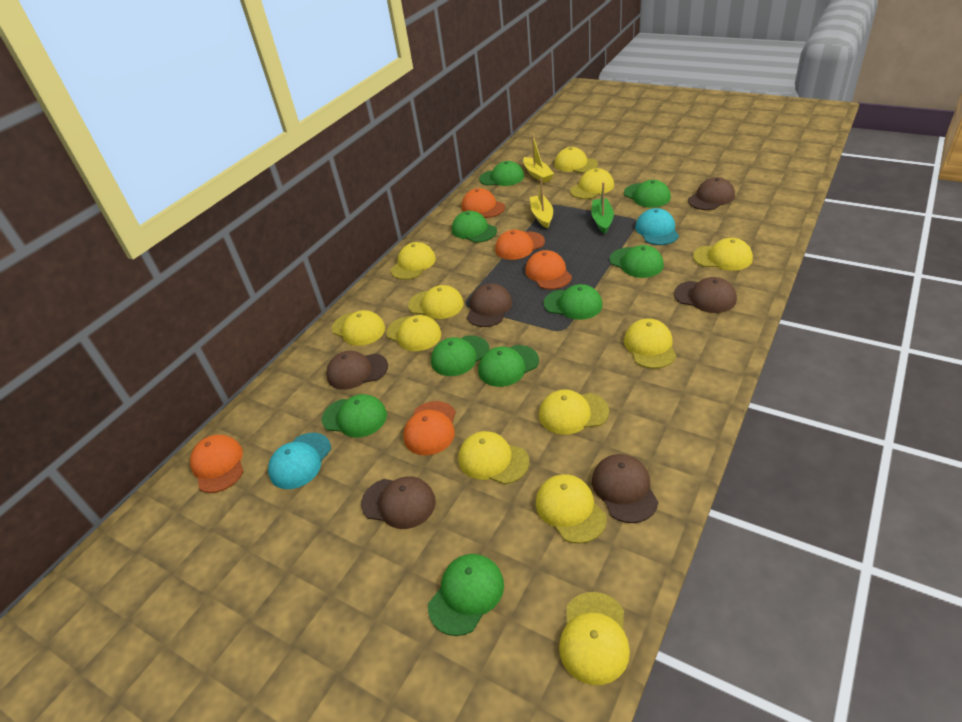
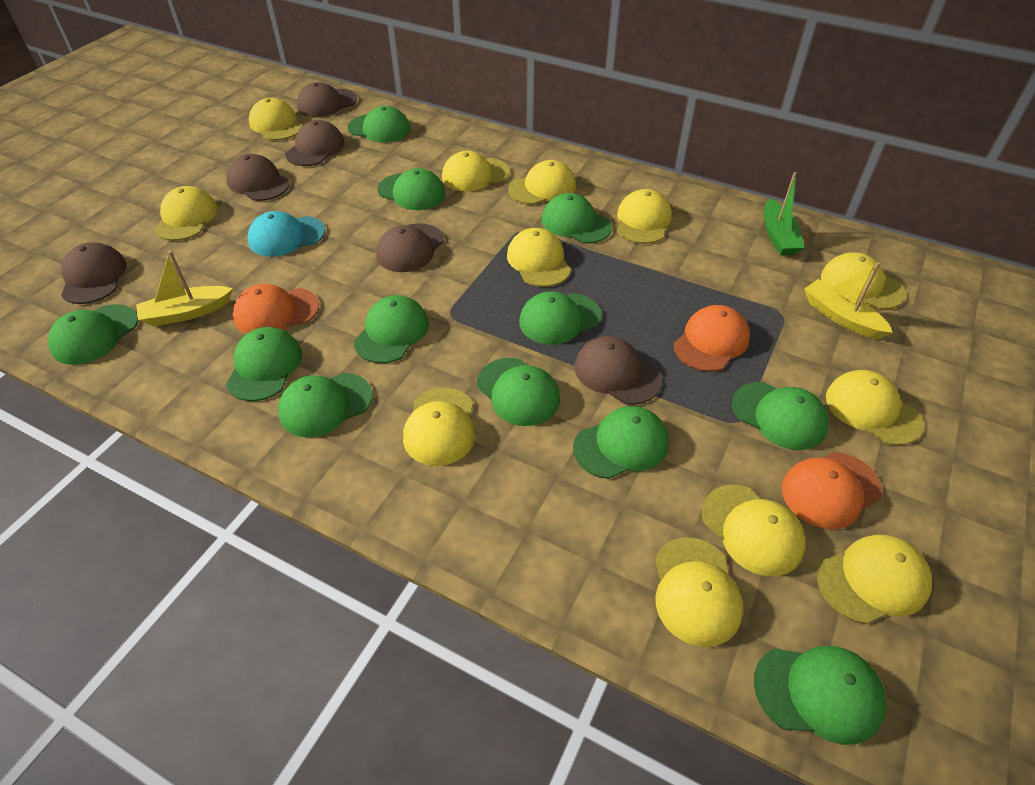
green cap: 9 -> 12
orange cap: 5 -> 3
turquoise cap: 2 -> 1

